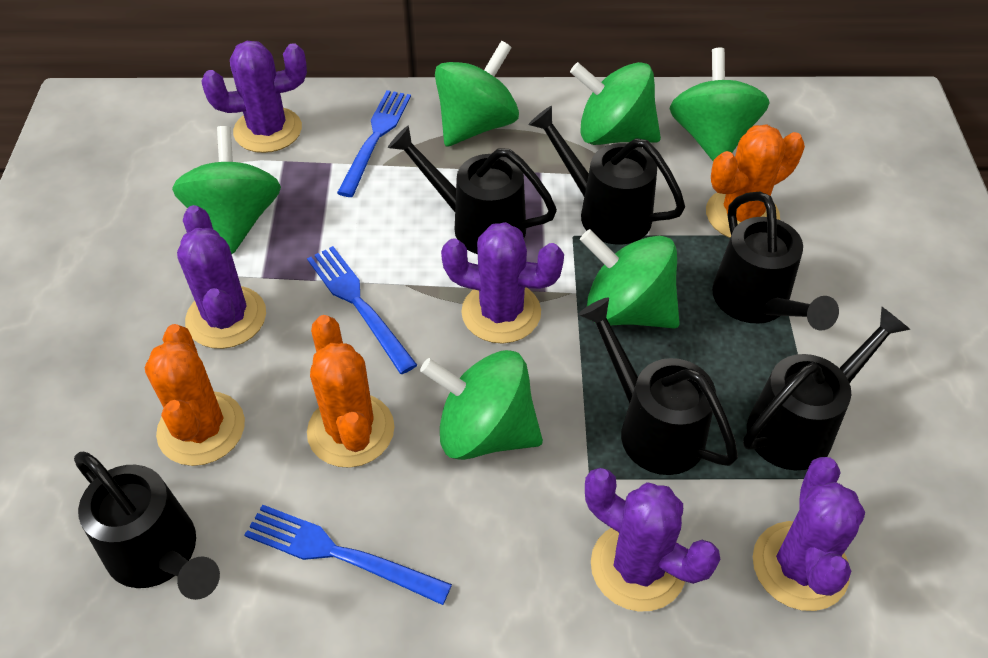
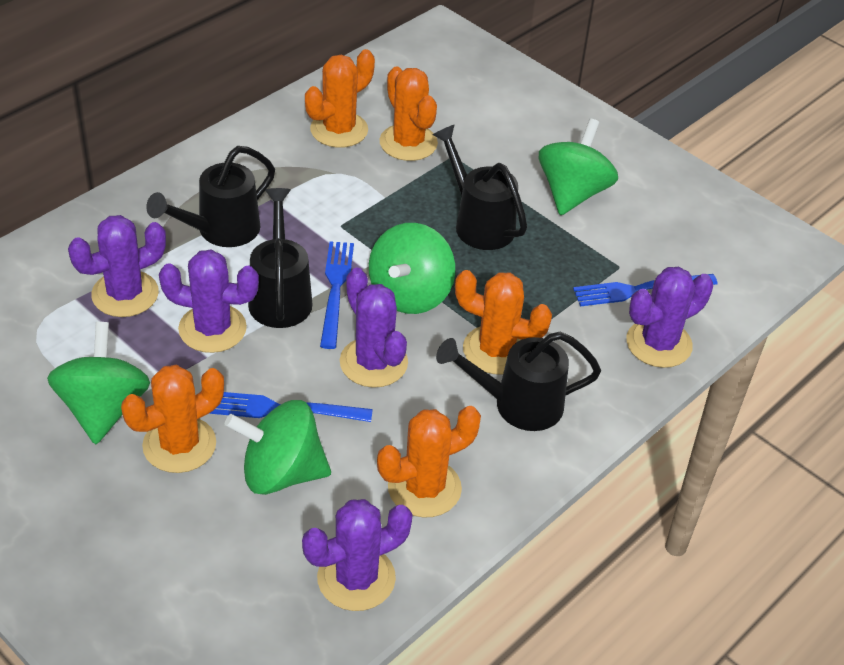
black watering can: 6 -> 4
green spinning top: 6 -> 4
orange cactus: 3 -> 5

